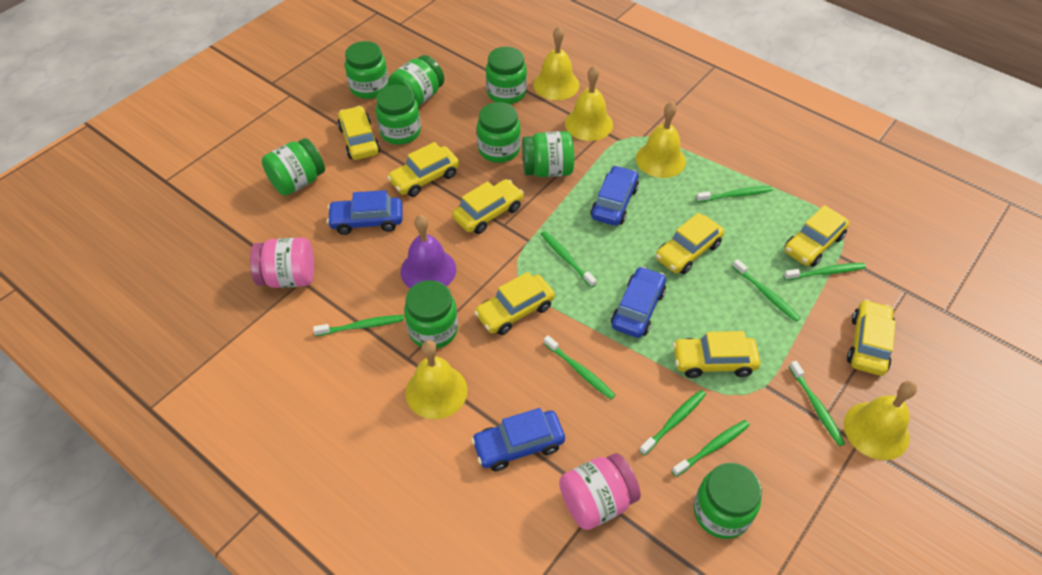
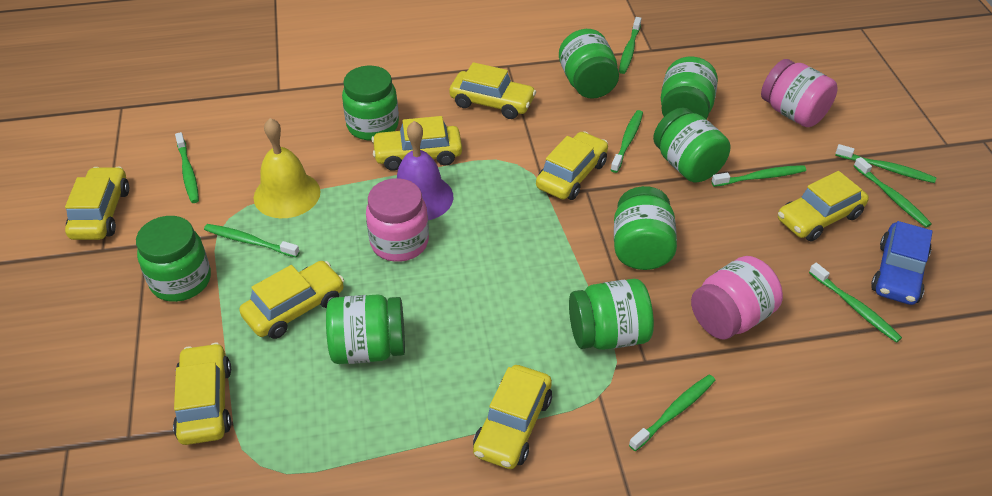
blue car: 4 -> 1
green jar: 9 -> 8
pink jar: 2 -> 3
yellow bell: 5 -> 1

